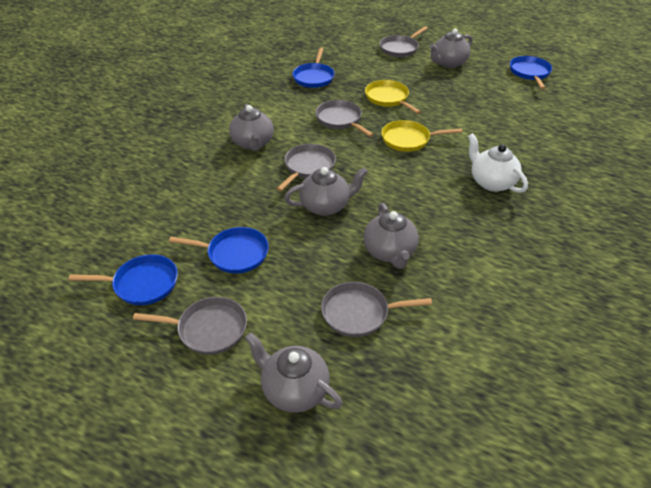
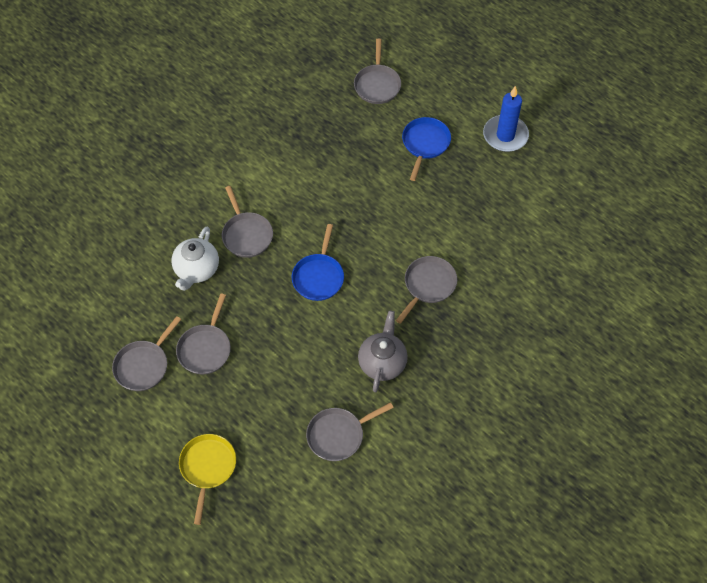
blue candle: 0 -> 1
blue pan: 4 -> 2
grey pan: 5 -> 6
grey teapot: 5 -> 1
yellow pan: 2 -> 1

